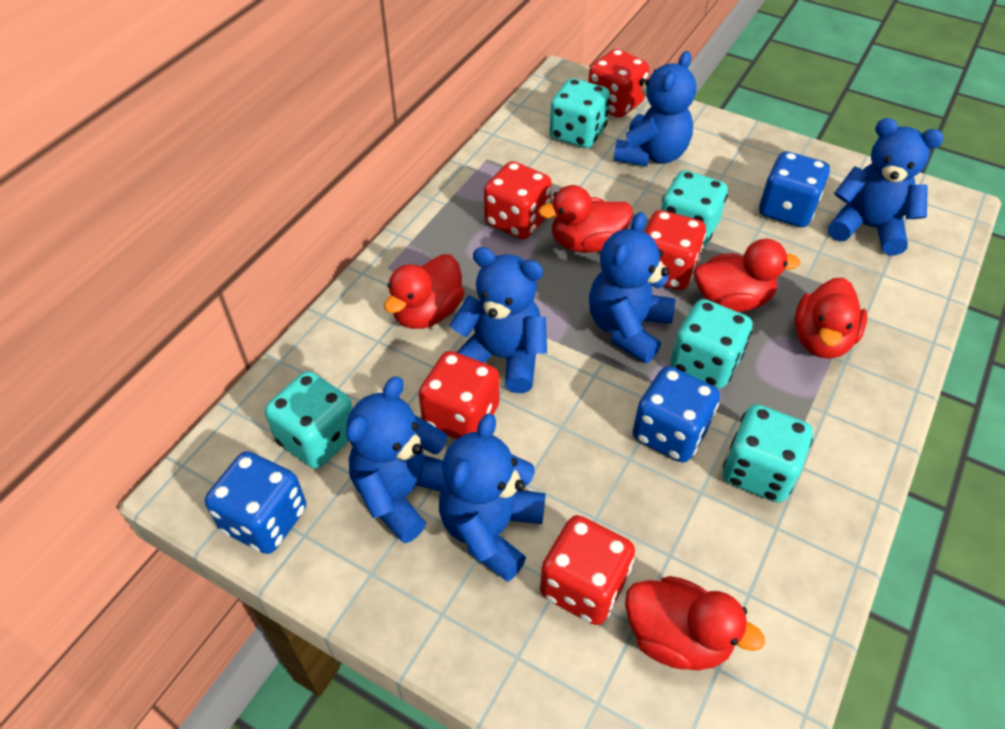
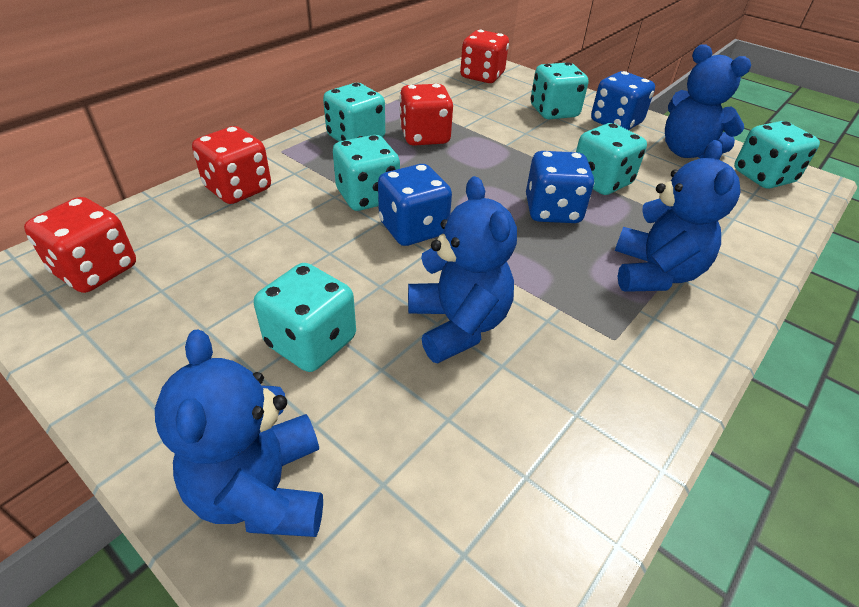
blue teddy bear: 6 -> 4
red dice: 5 -> 4
red duck: 5 -> 0
turquoise dice: 5 -> 6

